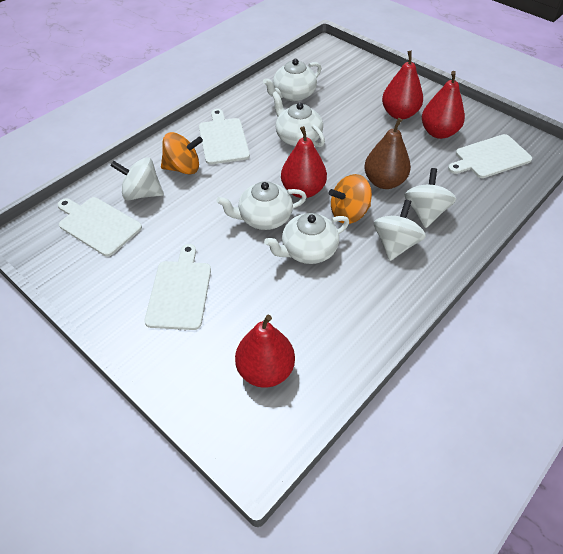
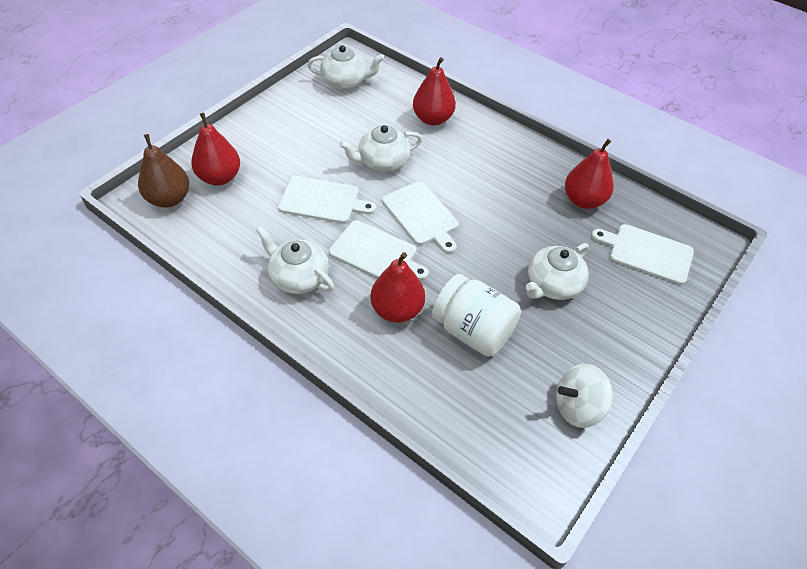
orange spinning top: 2 -> 0
white jar: 0 -> 1
white spinning top: 3 -> 1

